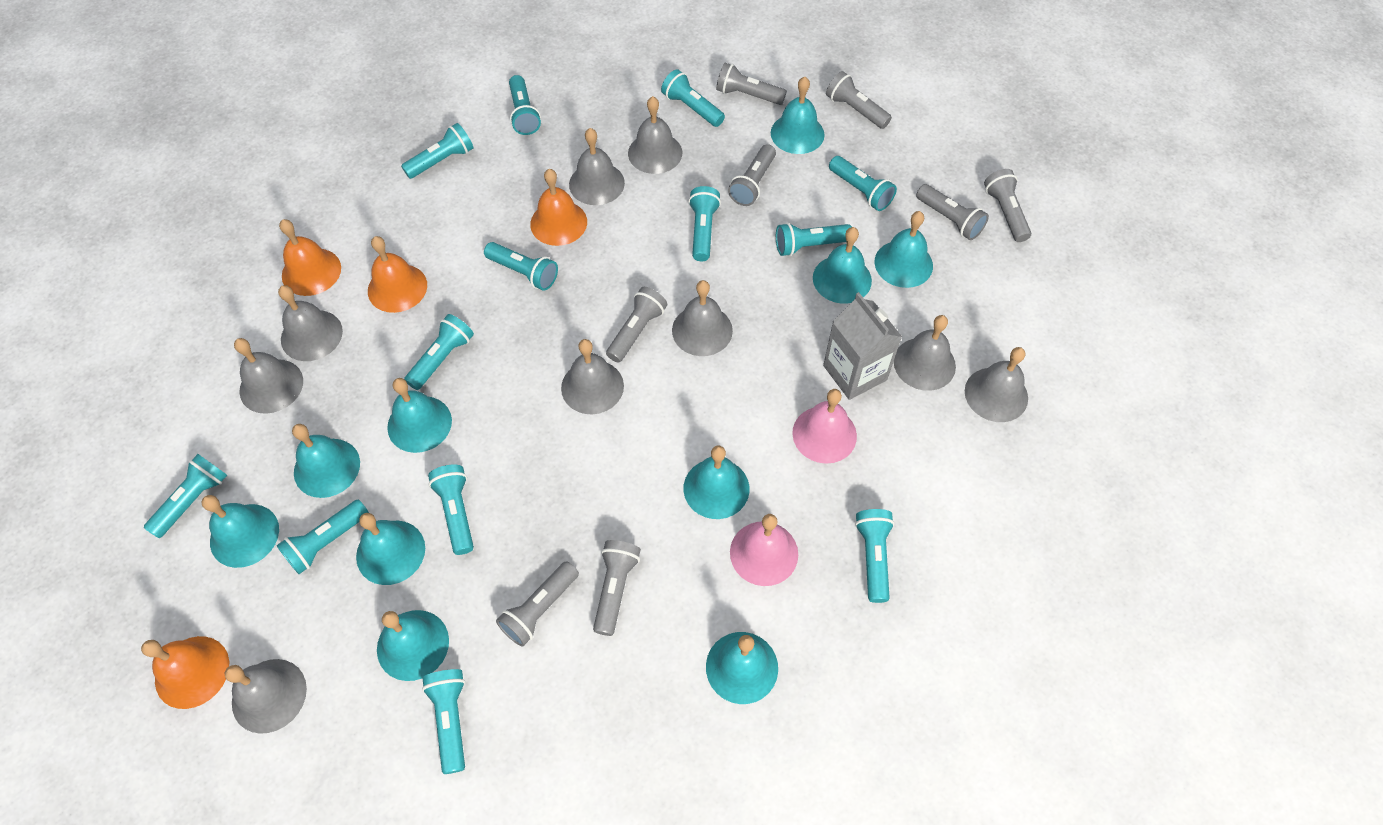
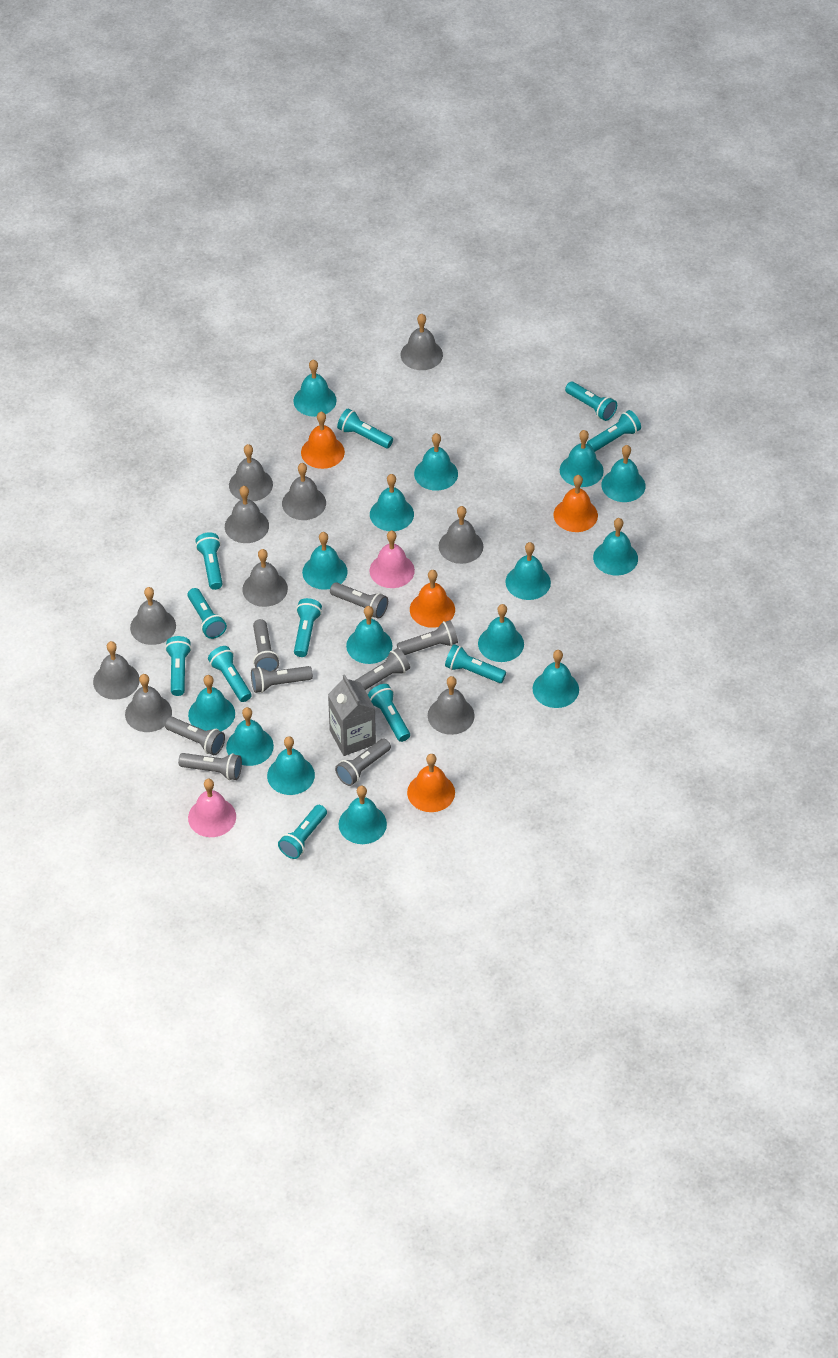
grey bell: 9 -> 10
turquoise bell: 10 -> 15
turquoise flashlight: 13 -> 11

